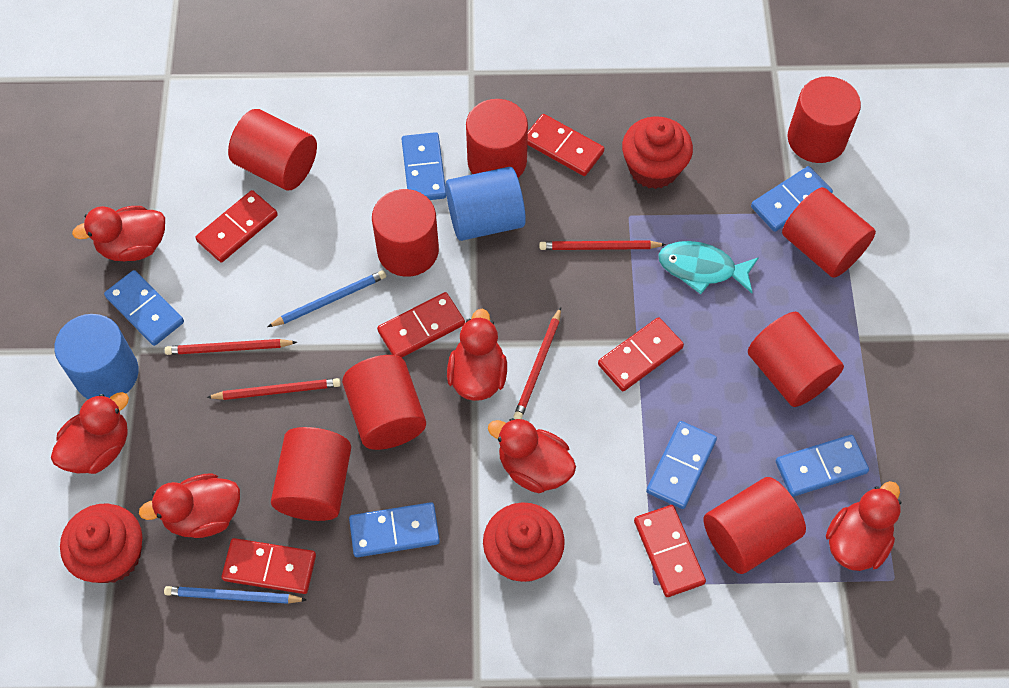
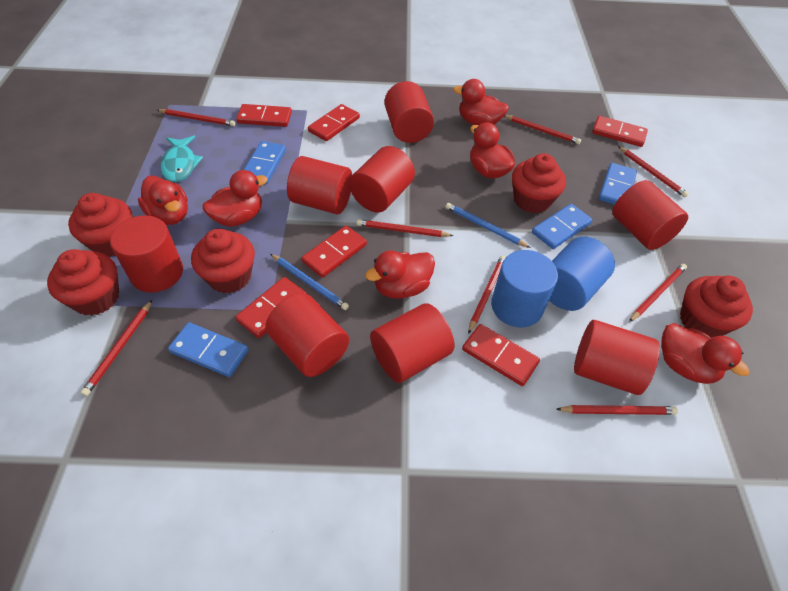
blue domino: 6 -> 4
red cupcake: 3 -> 5
red cylinder: 9 -> 8
red pencil: 4 -> 8

